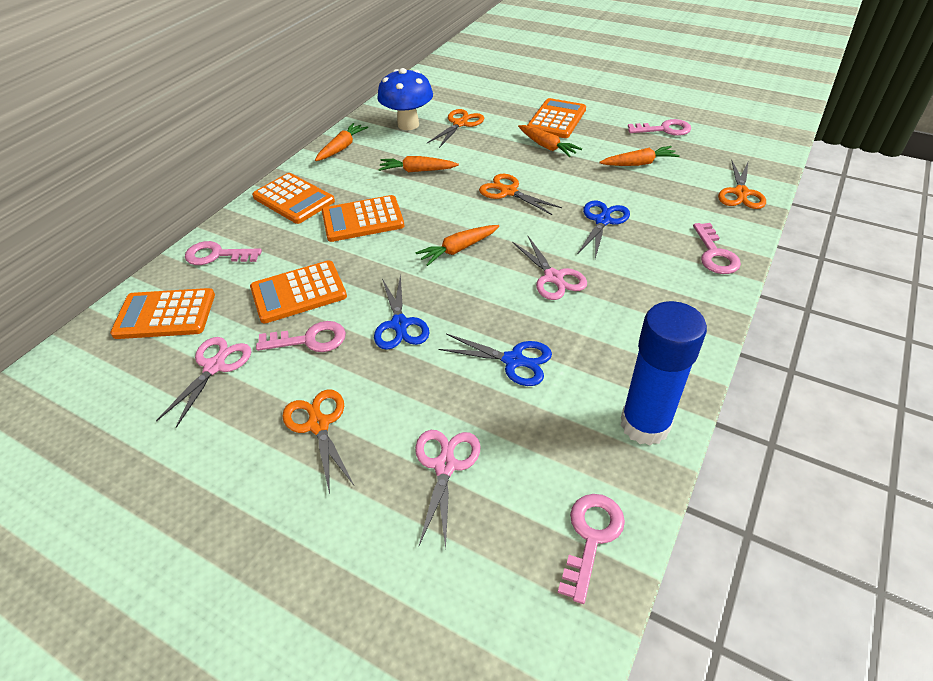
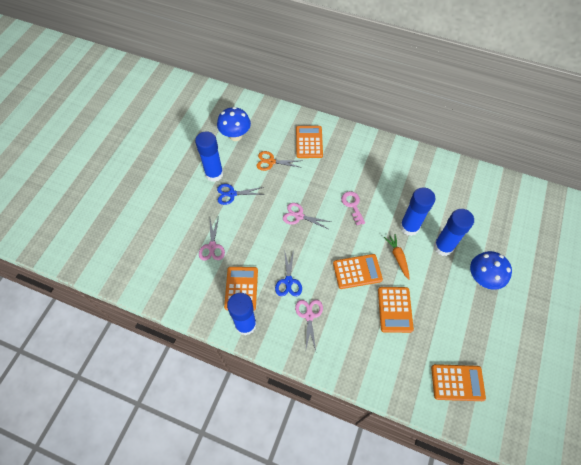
blue glue stick: 1 -> 4
blue mushroom: 1 -> 2
blue scissors: 3 -> 2
orange carrot: 5 -> 1
orange scissors: 4 -> 1
pink key: 5 -> 1

